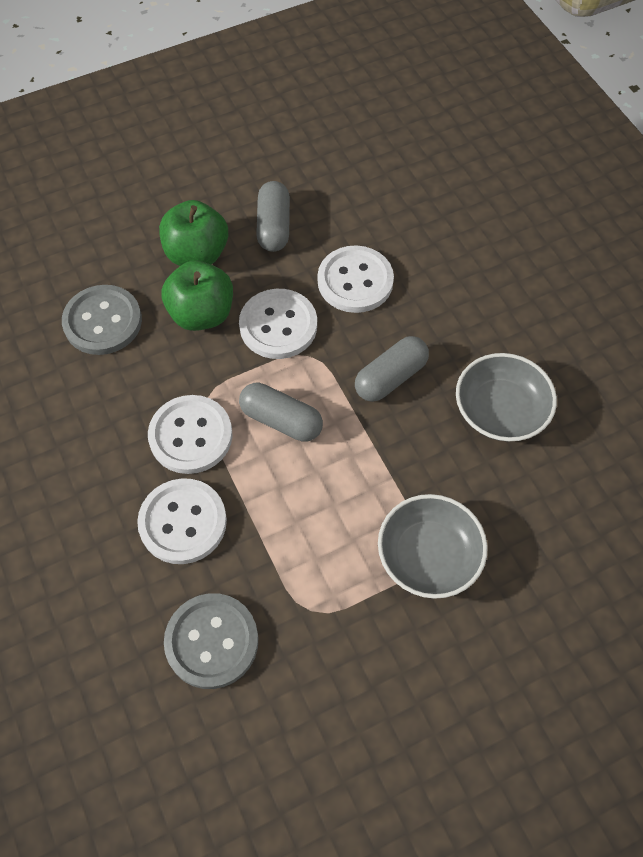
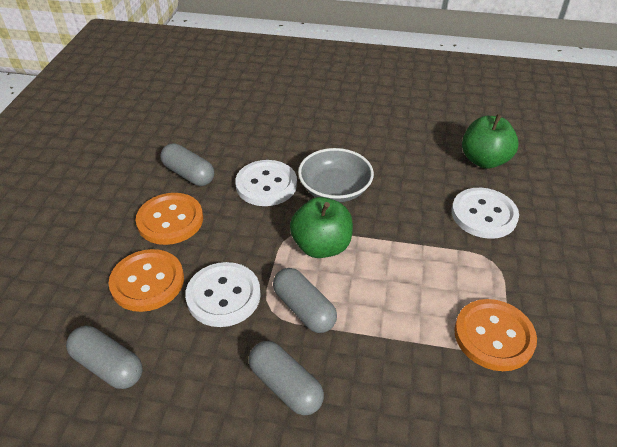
grey bowl: 2 -> 1
grey button: 2 -> 0
grey capsule: 3 -> 4
orange button: 0 -> 3
white button: 4 -> 3

